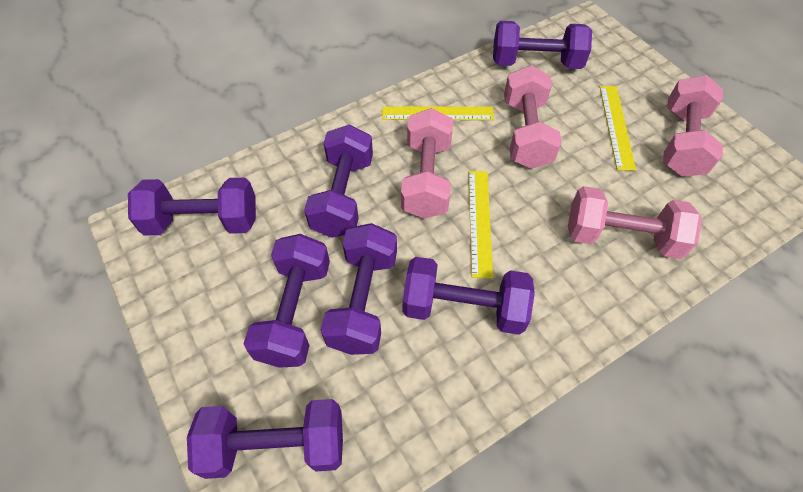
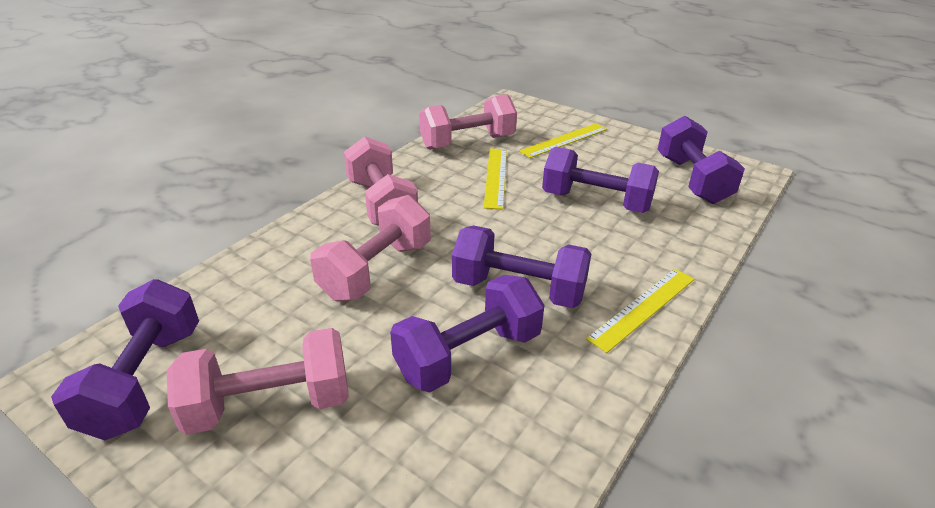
purple dumbbell: 7 -> 5

